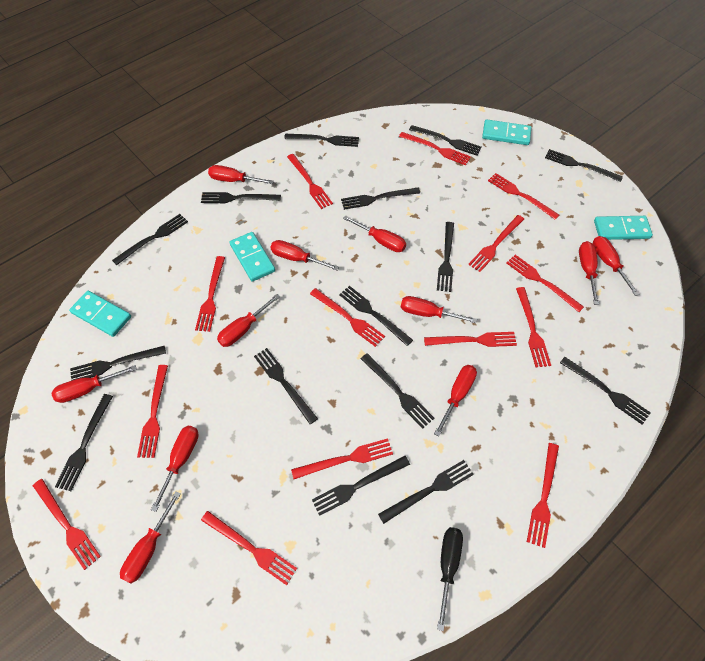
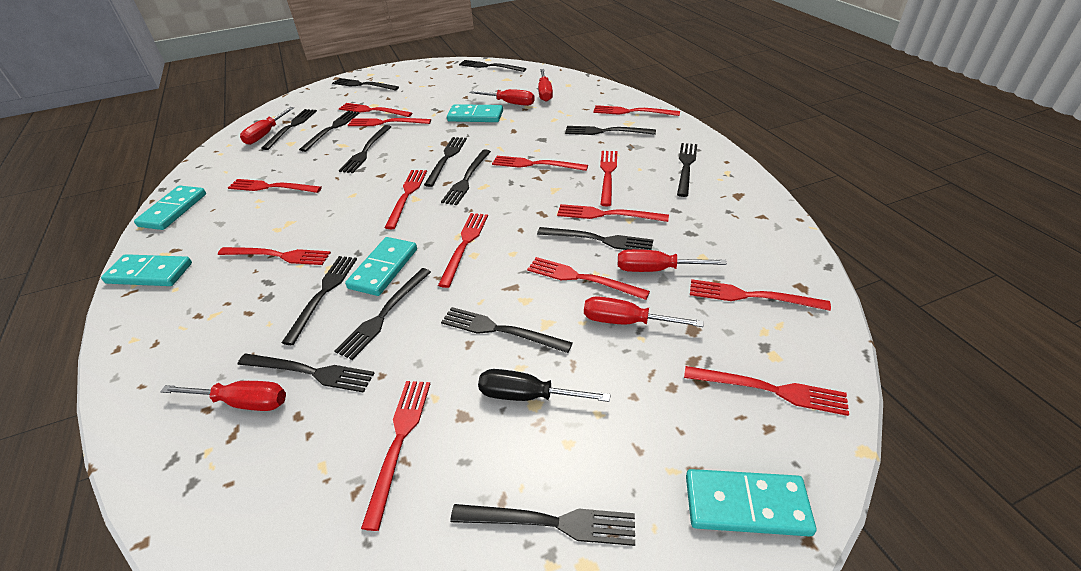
red screwdriver: 11 -> 6
turquoise domino: 4 -> 5

